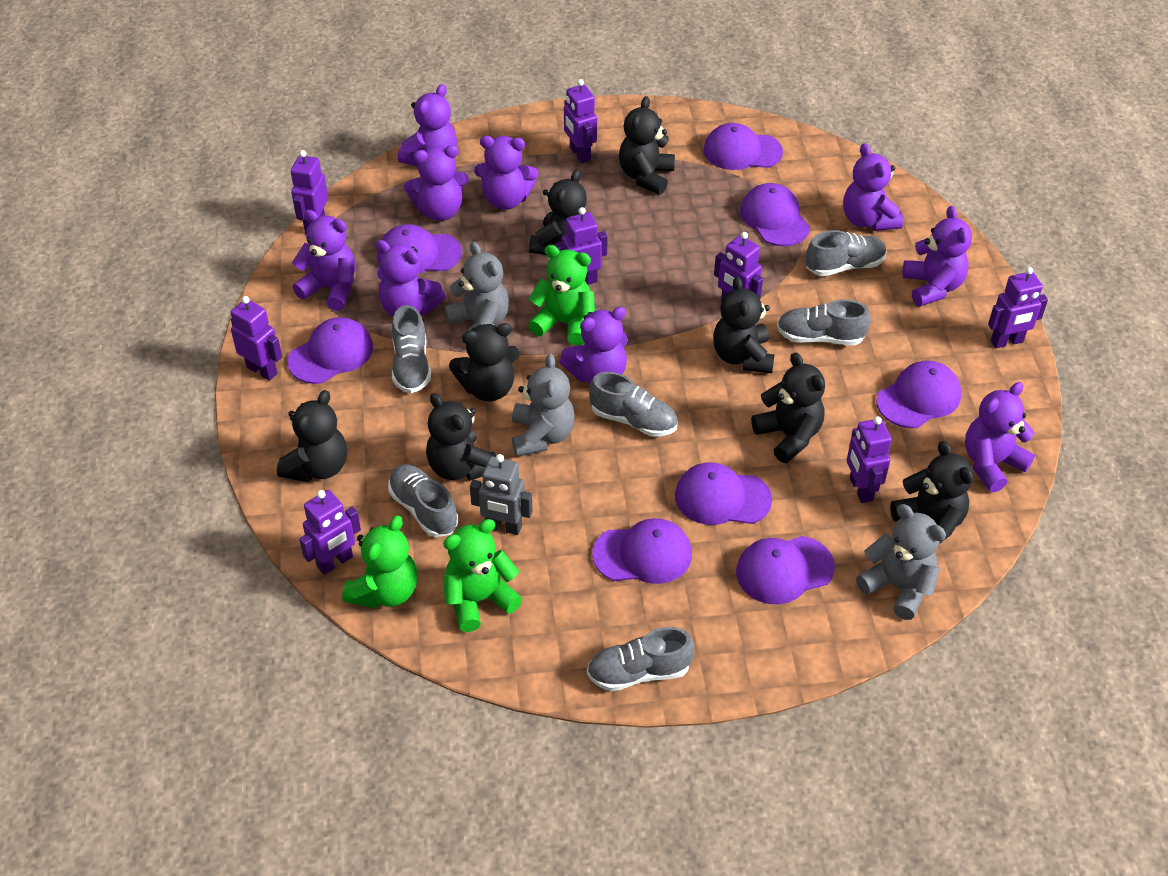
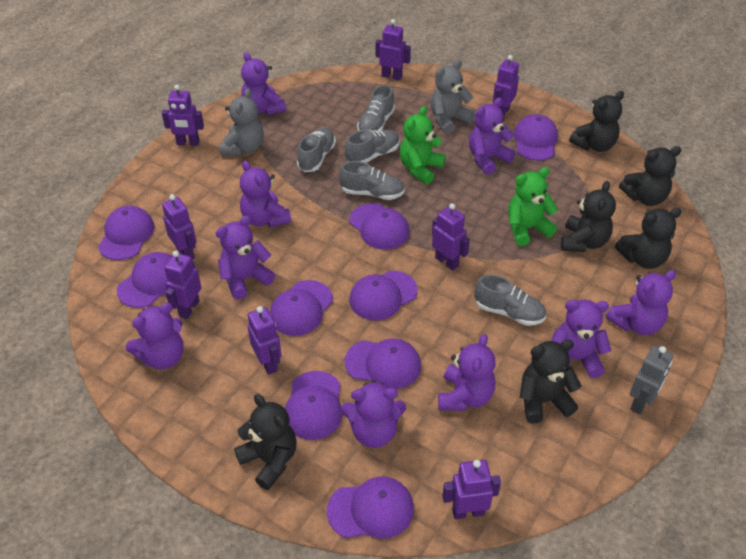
black teddy bear: 8 -> 6
green teddy bear: 3 -> 2
grey shoe: 6 -> 5
grey teddy bear: 3 -> 2
purple cap: 8 -> 9

